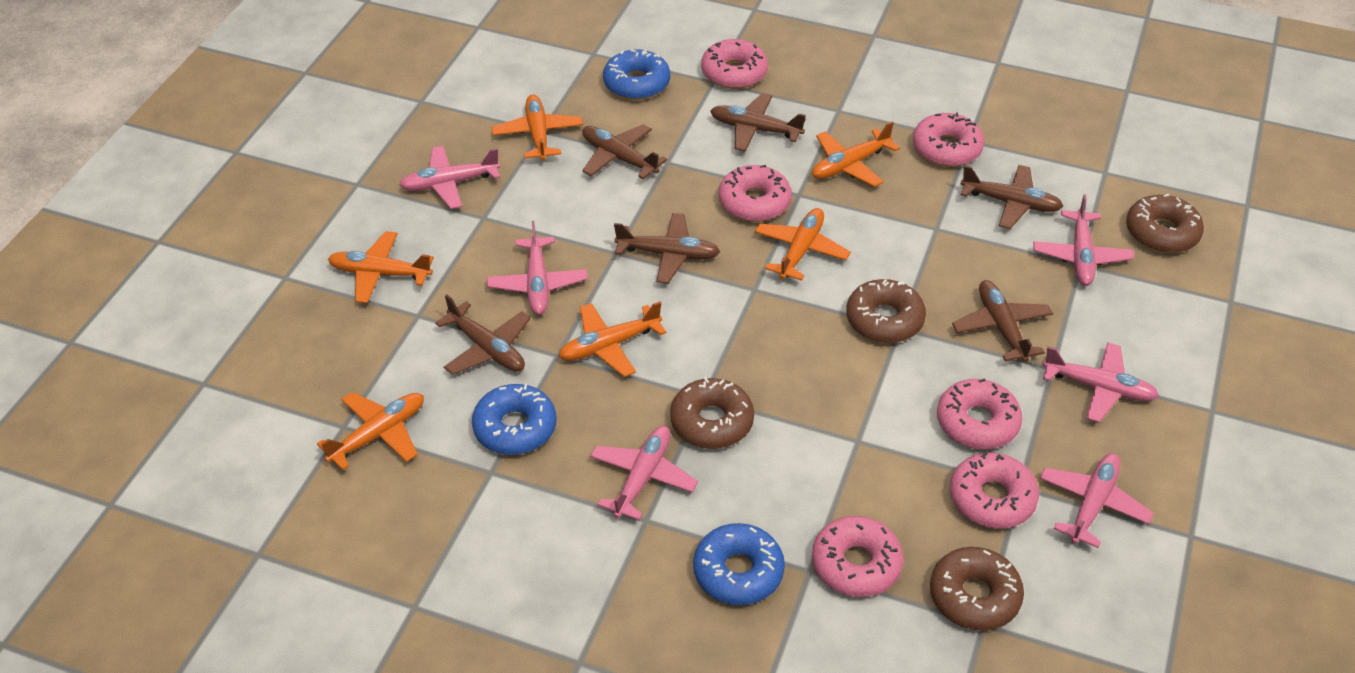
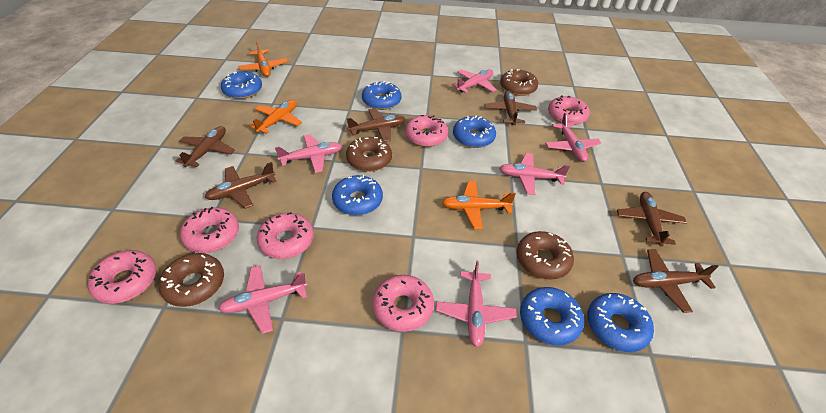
blue donut: 3 -> 6
orange plane: 6 -> 3

